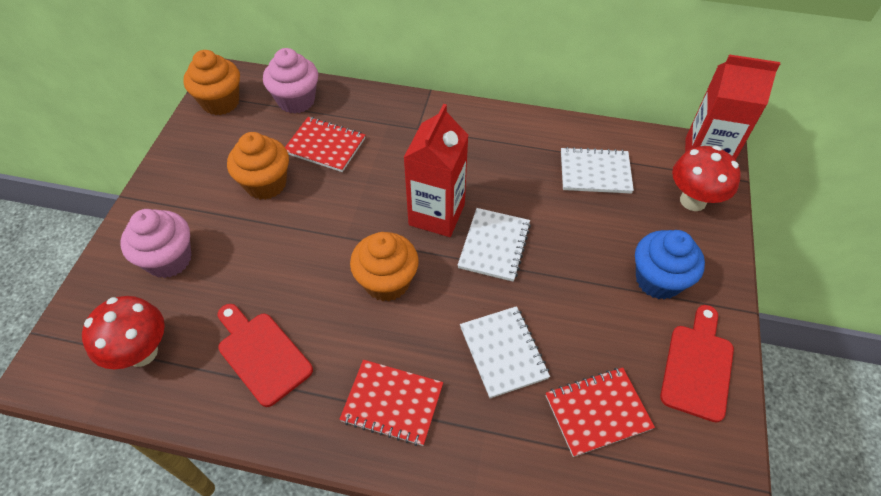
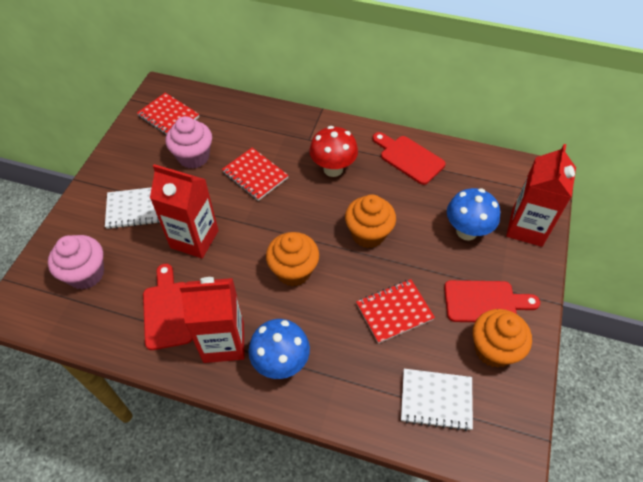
blue cupcake: 1 -> 0
blue mushroom: 0 -> 2
red carton: 2 -> 3
red cutting board: 2 -> 3
red mushroom: 2 -> 1
white notebook: 3 -> 2

